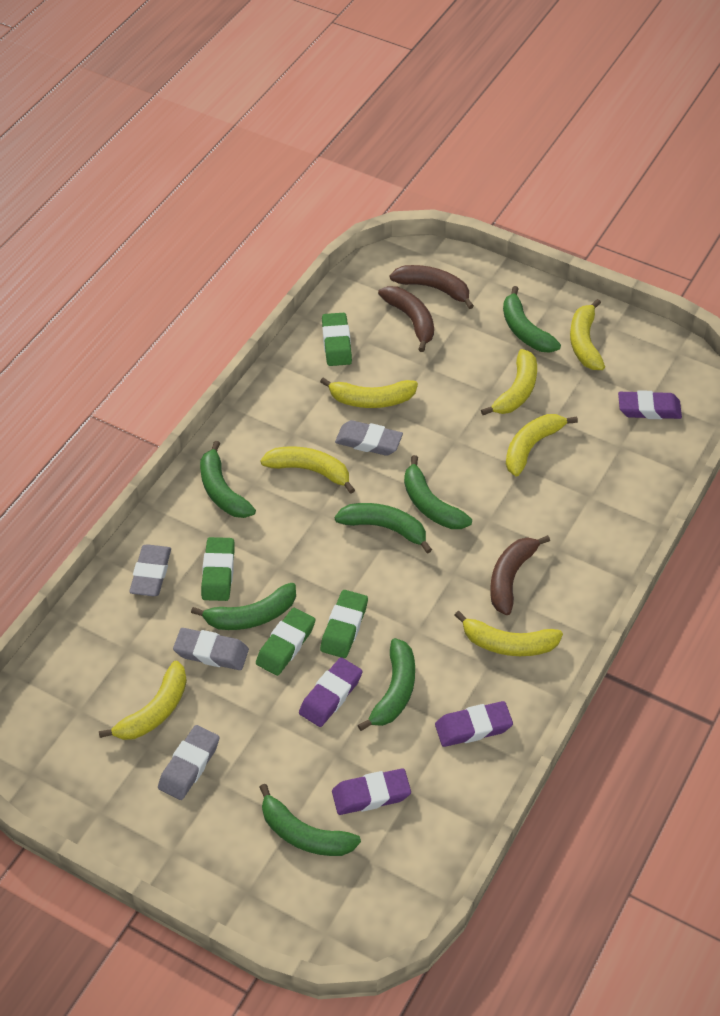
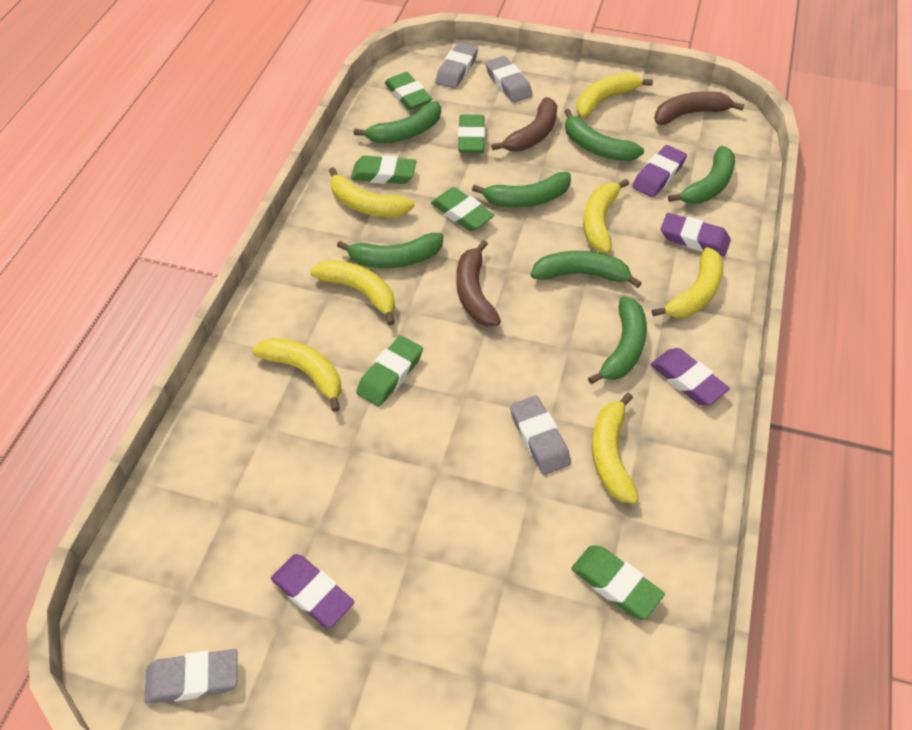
green eraser: 4 -> 6

